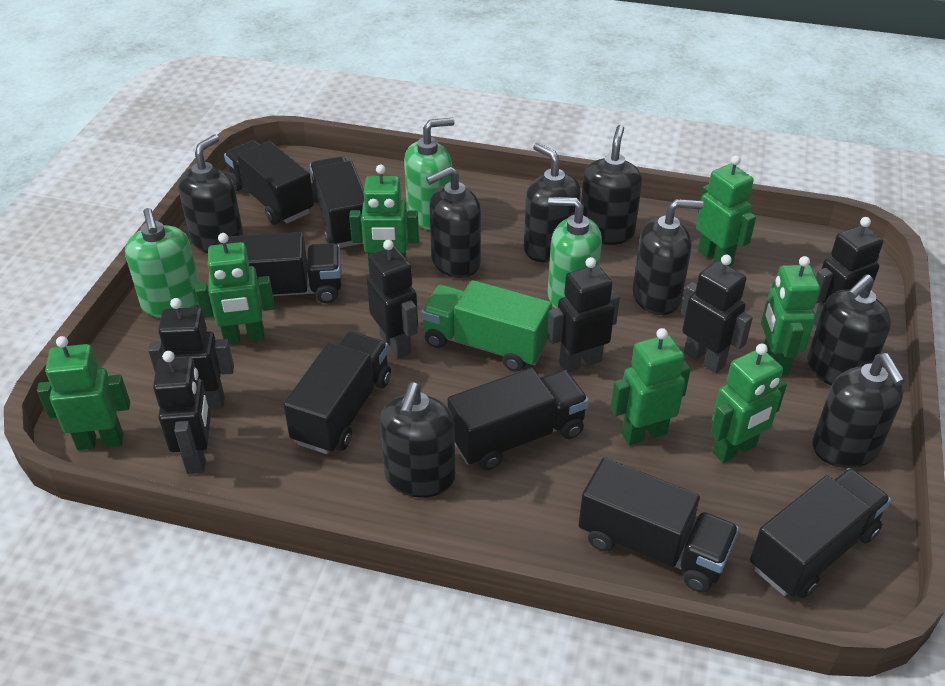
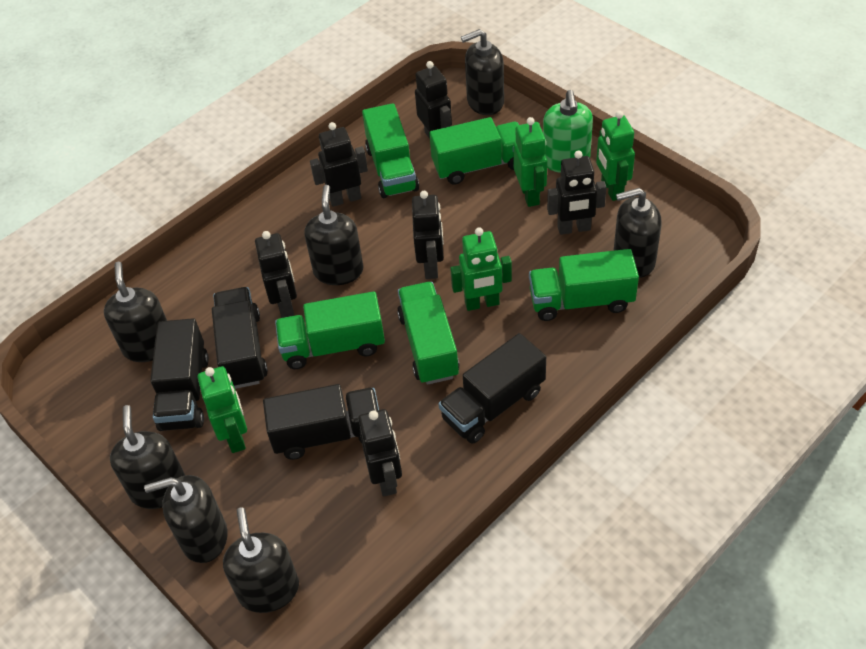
black soap dispenser: 8 -> 7
black truck: 7 -> 4
green robot: 7 -> 4
green soap dispenser: 3 -> 1
green truck: 1 -> 5

